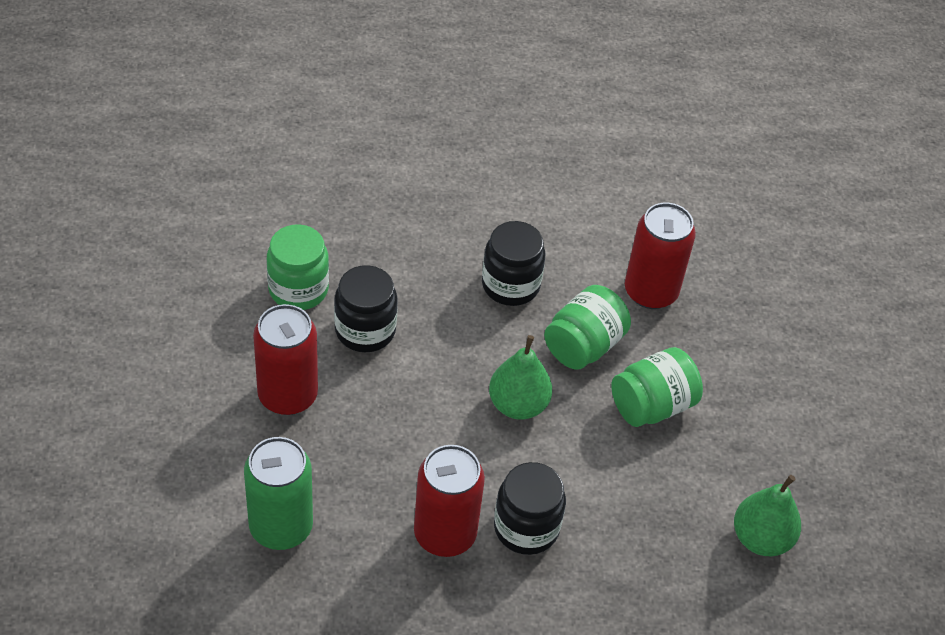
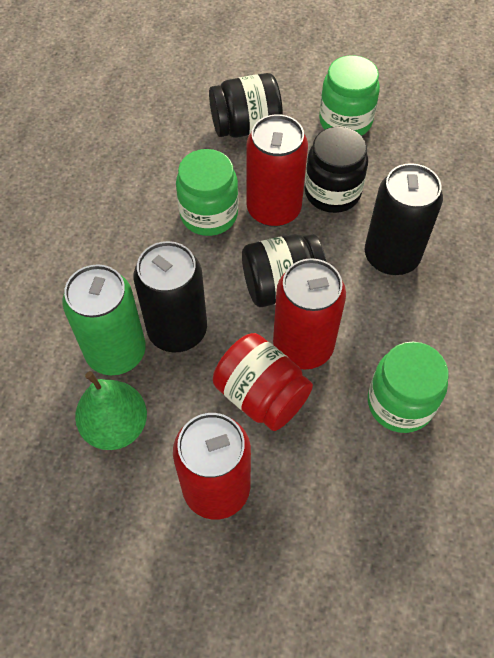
black can: 0 -> 2
green pear: 2 -> 1
red jar: 0 -> 1

